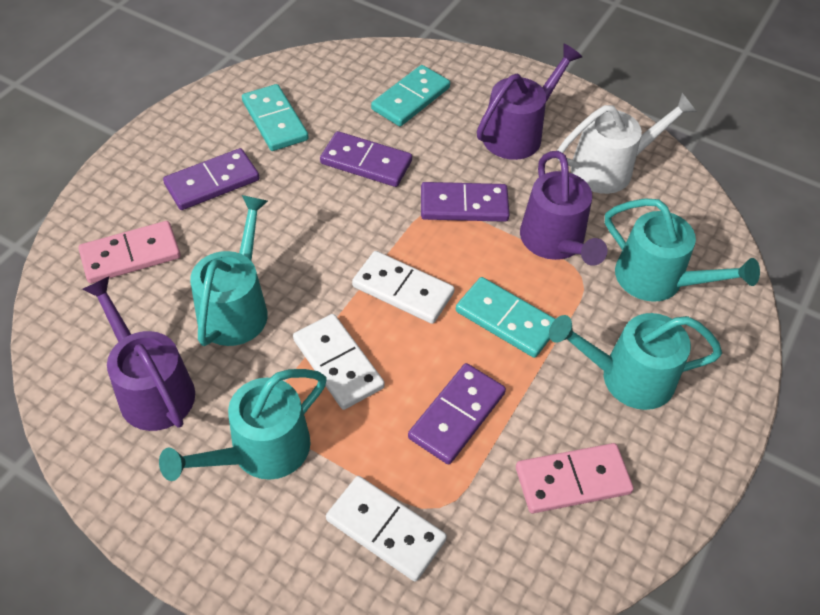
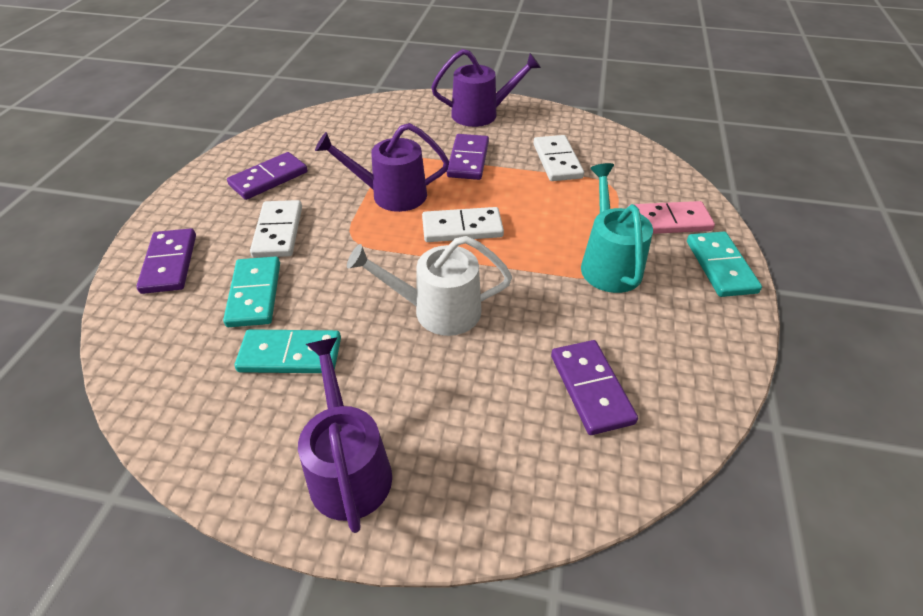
pink domino: 2 -> 1
turquoise watering can: 4 -> 1

